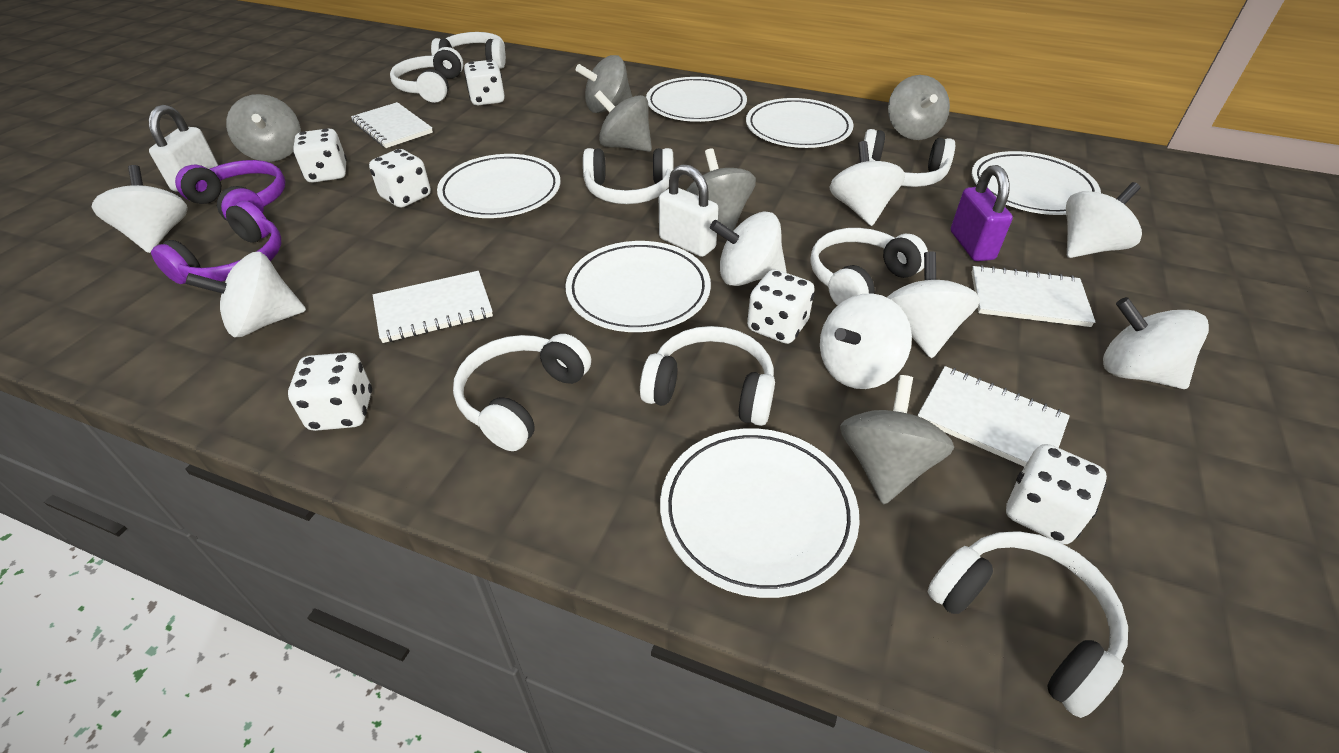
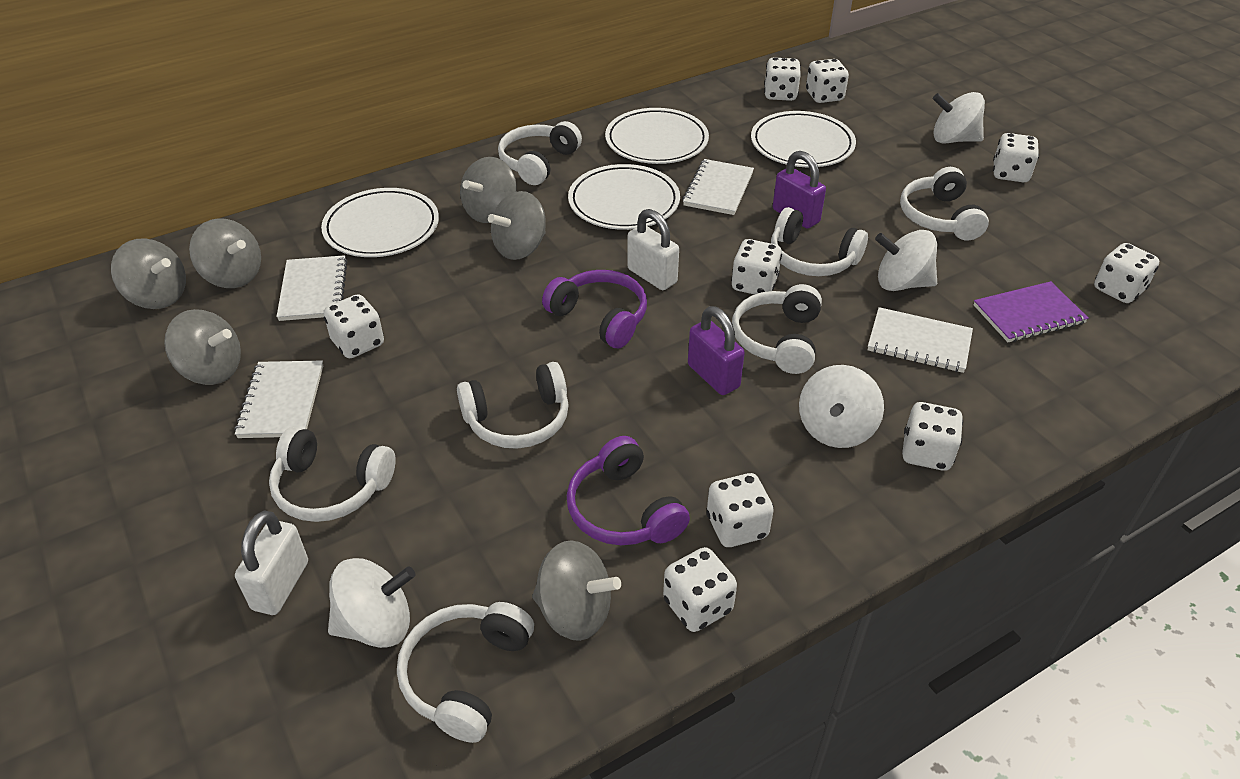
purple notebook: 0 -> 1
purple padlock: 1 -> 2
white dice: 6 -> 9
white headphones: 8 -> 7
white plate: 6 -> 4
white spinning top: 8 -> 4

